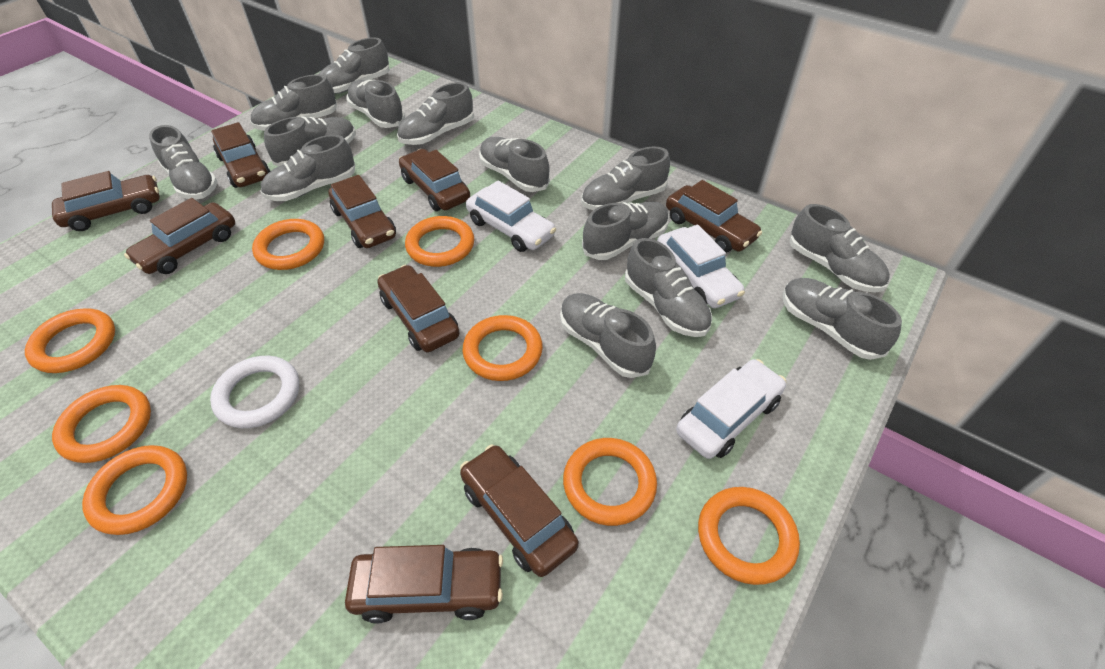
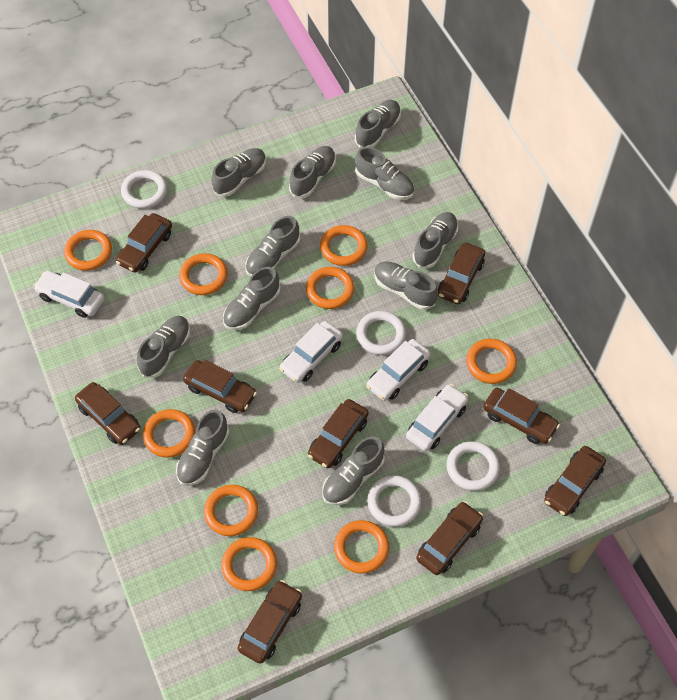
grey shoe: 14 -> 11
orange ring: 8 -> 9
white car: 3 -> 4
white ring: 1 -> 4

